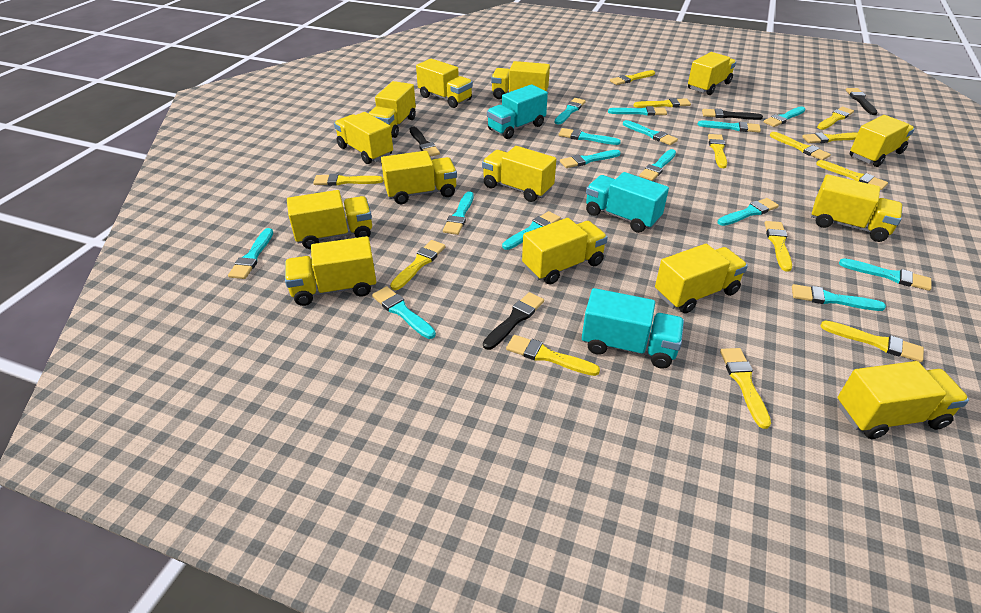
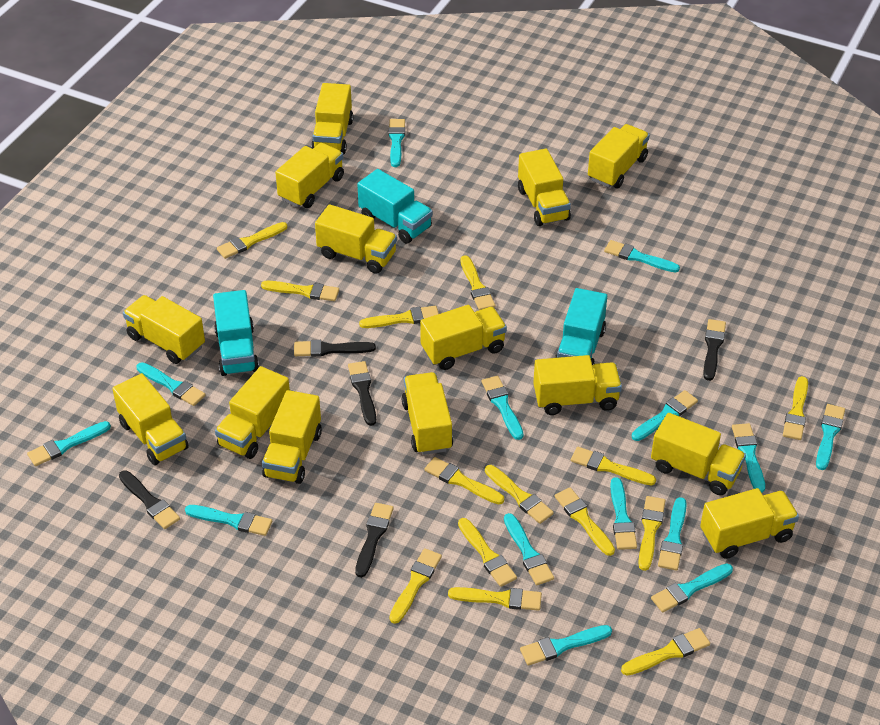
black brush: 4 -> 5
turquoise brush: 15 -> 14
yellow brush: 13 -> 14

